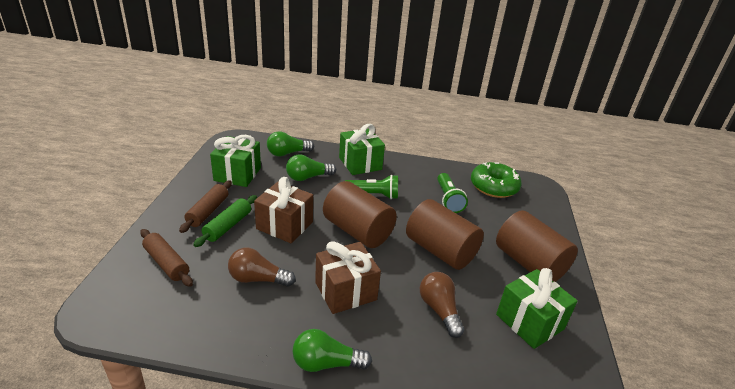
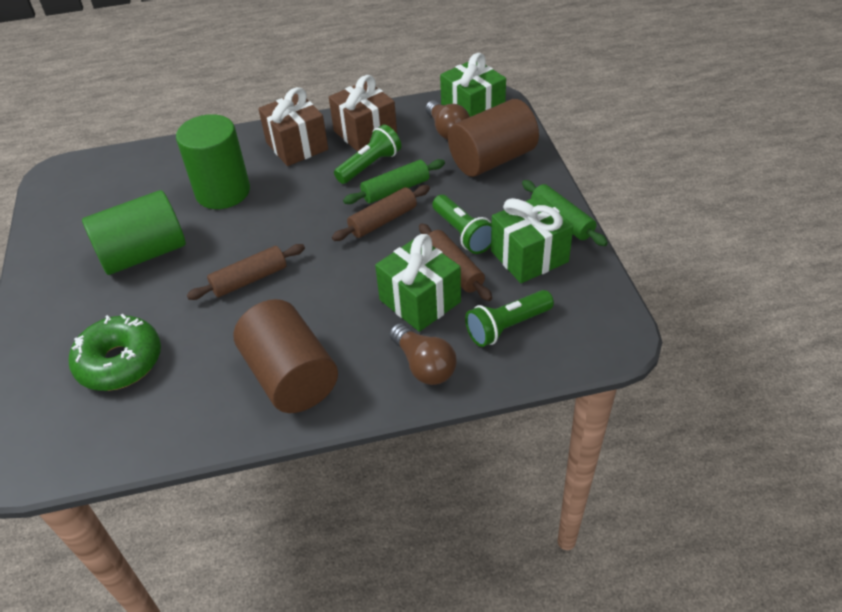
brown cylinder: 3 -> 2
brown rolling pin: 2 -> 3
green cylinder: 0 -> 2
green flashlight: 2 -> 3
green light bulb: 3 -> 0
green rolling pin: 1 -> 2

